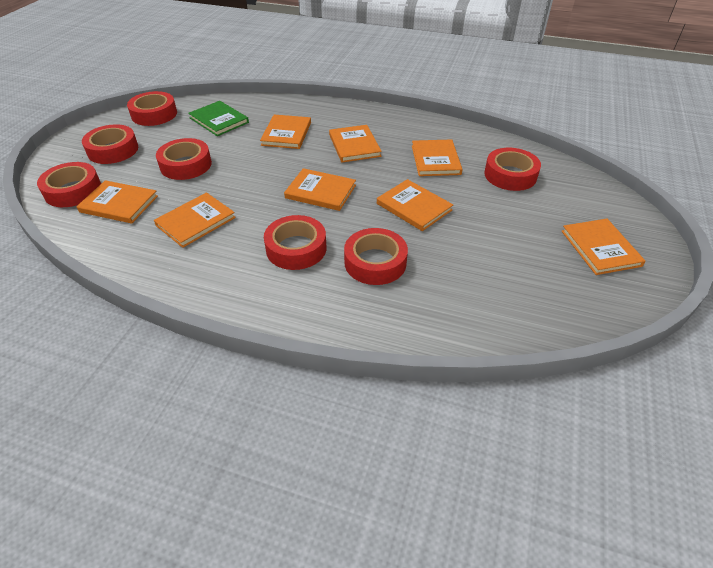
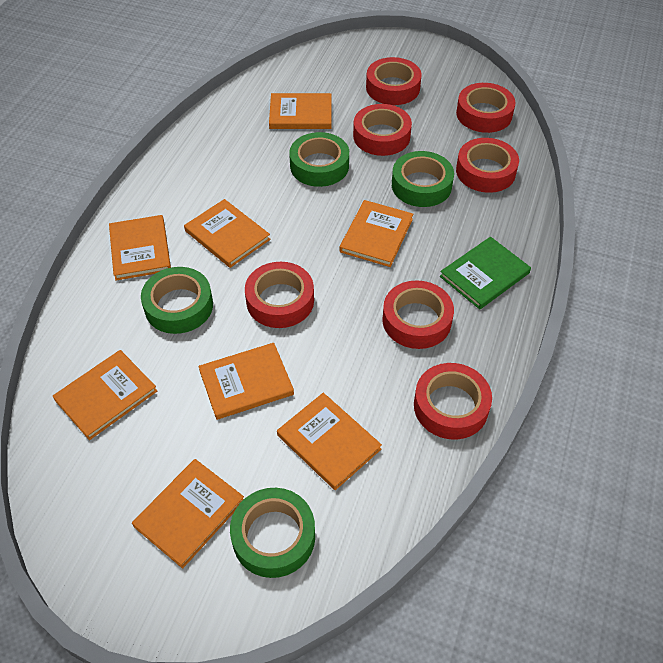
green tape: 0 -> 4

